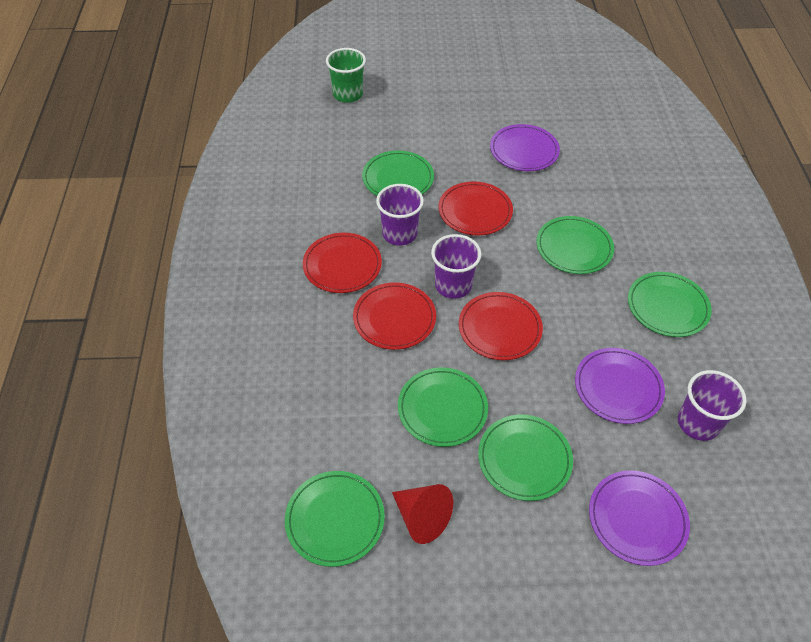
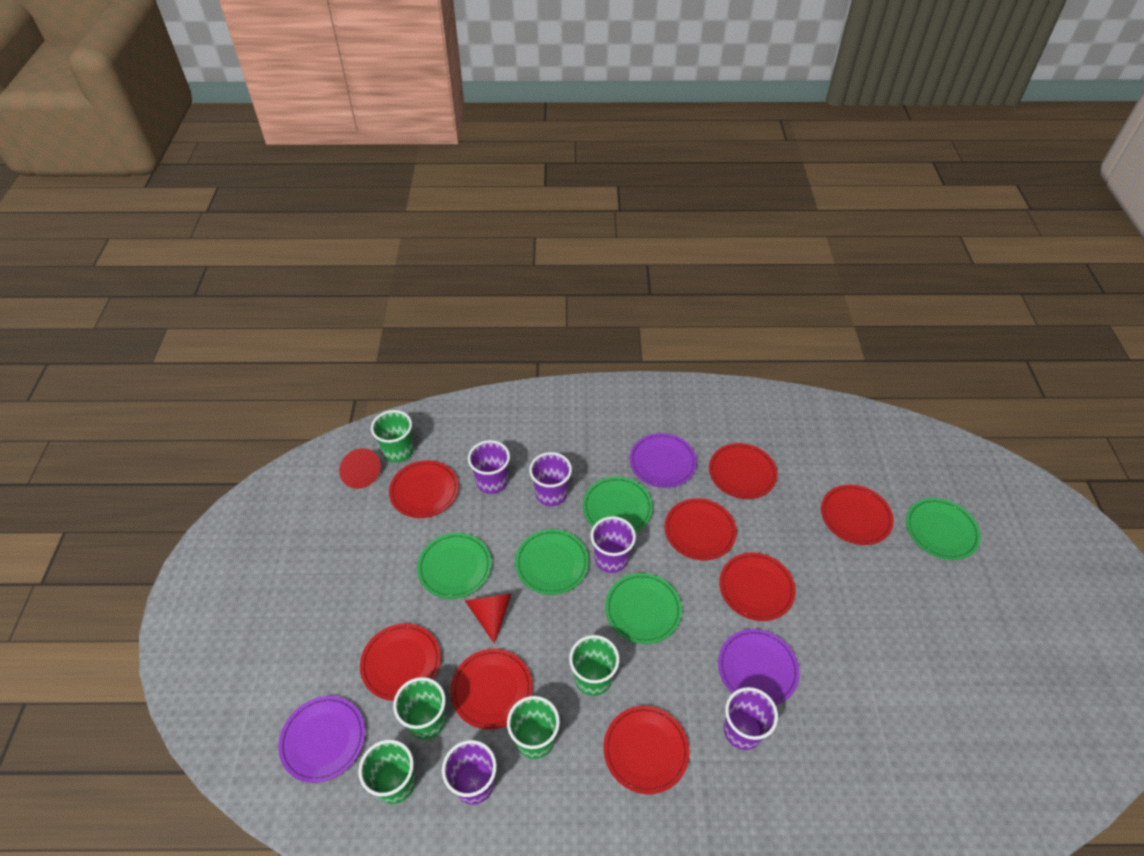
green cup: 1 -> 5
green plate: 6 -> 5
purple cup: 3 -> 5
red cone: 1 -> 2
red plate: 4 -> 8

